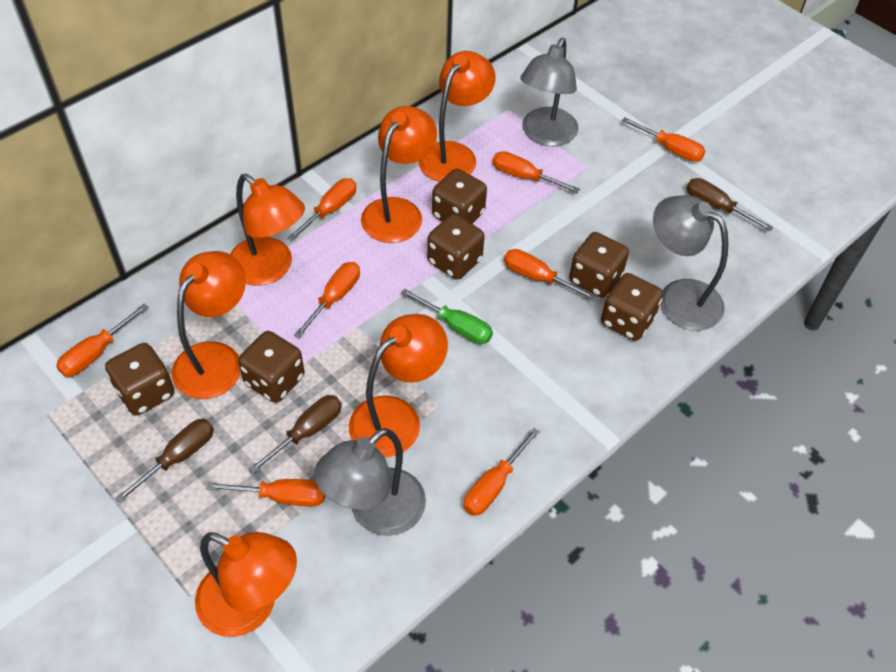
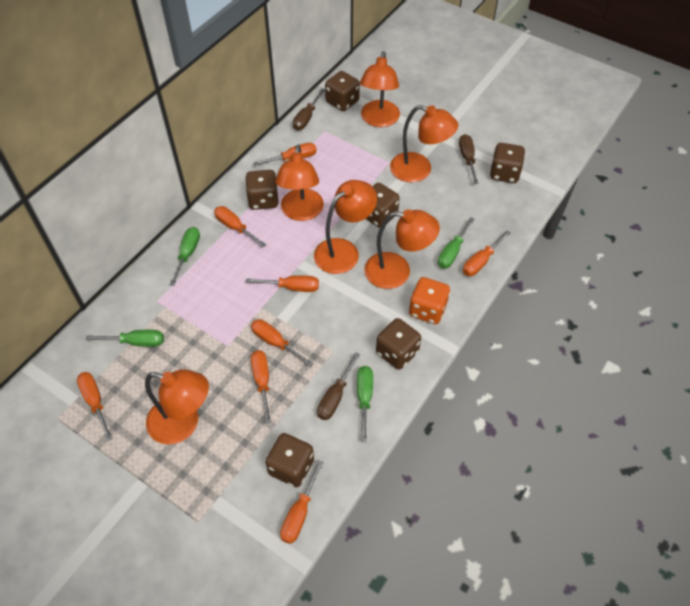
green screwdriver: 1 -> 4
grey lamp: 3 -> 0
orange dice: 0 -> 1

